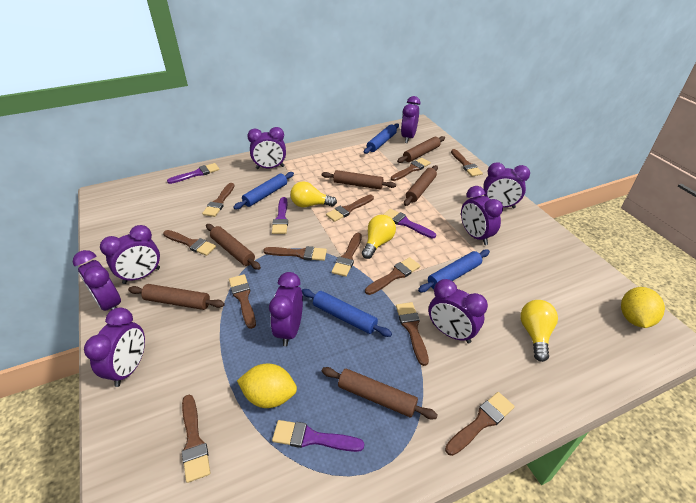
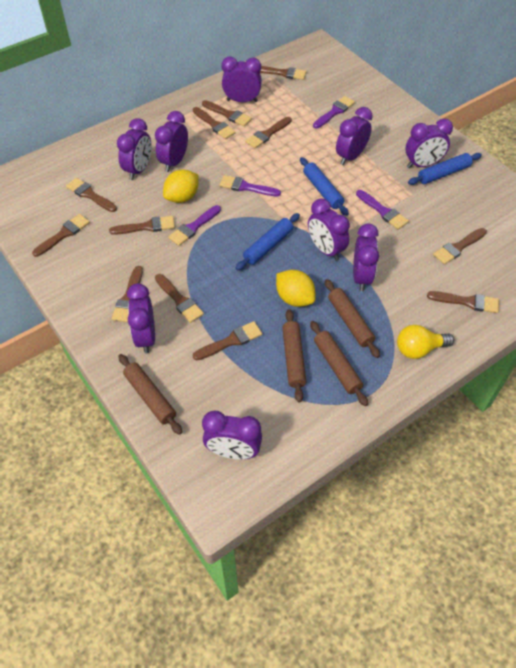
blue rolling pin: 4 -> 3
brown rolling pin: 6 -> 4
yellow light bulb: 3 -> 1

